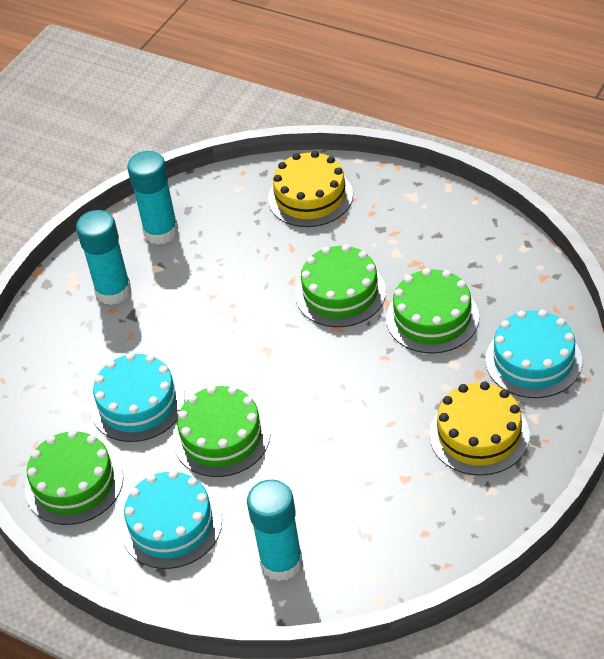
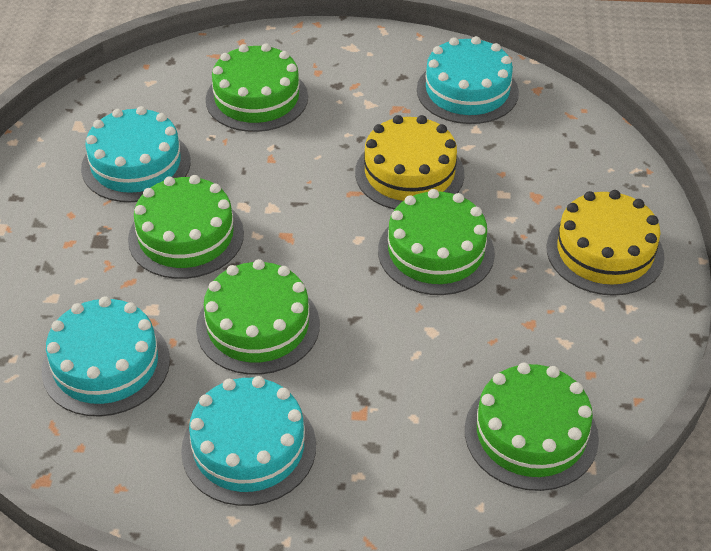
green cake: 4 -> 5
turquoise cake: 3 -> 4
turquoise glue stick: 3 -> 0

